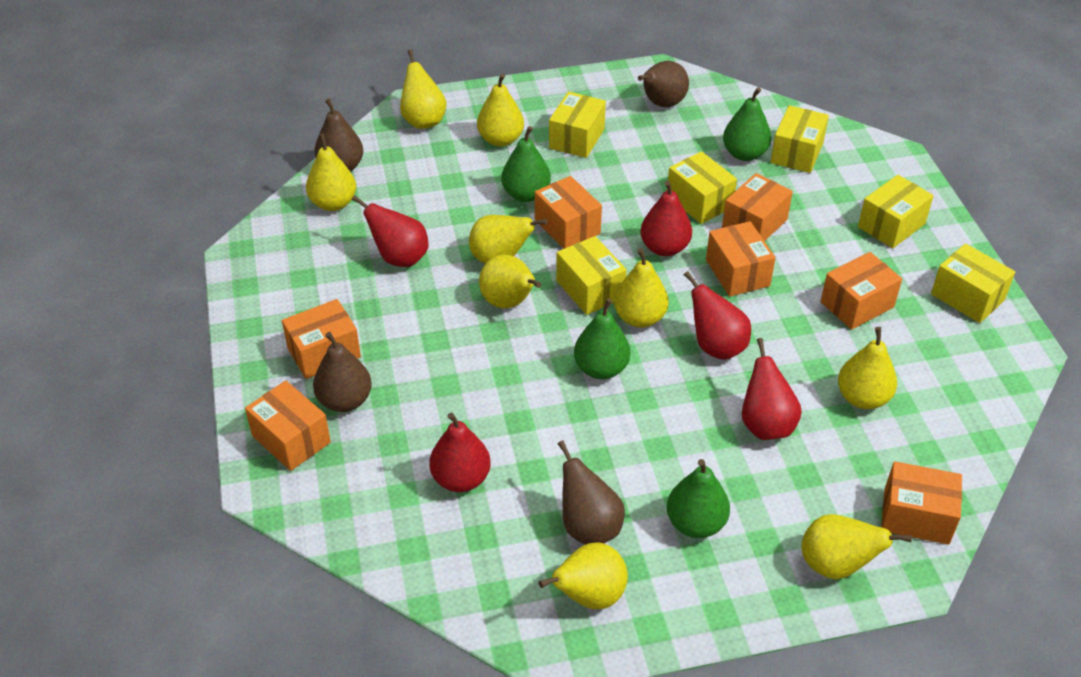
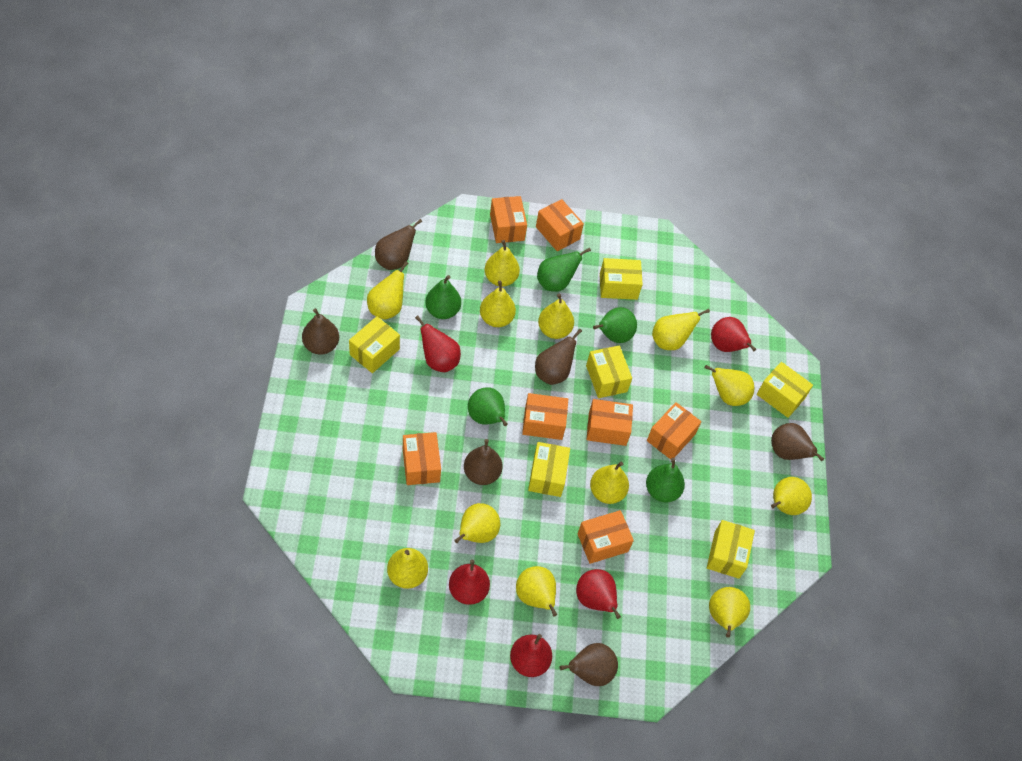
brown pear: 4 -> 6
green pear: 4 -> 5
yellow pear: 9 -> 12

